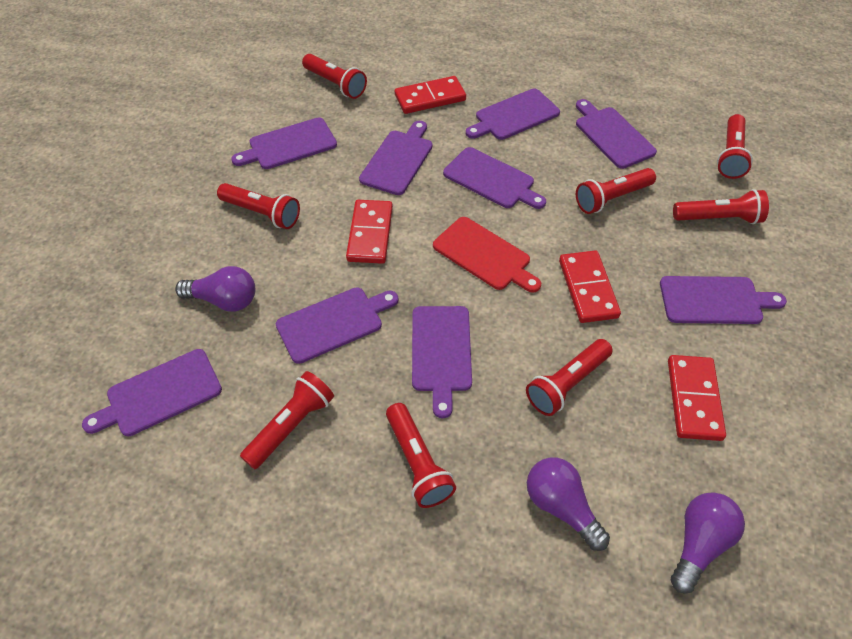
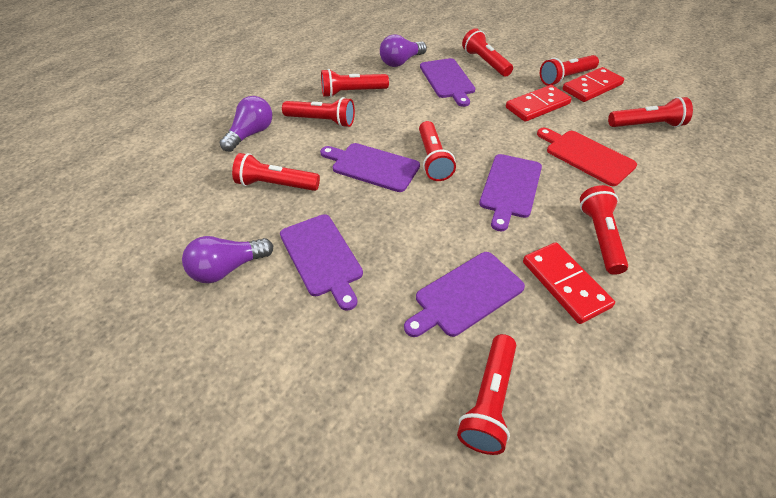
purple cutting board: 9 -> 5
red domino: 4 -> 3
red flashlight: 8 -> 9

